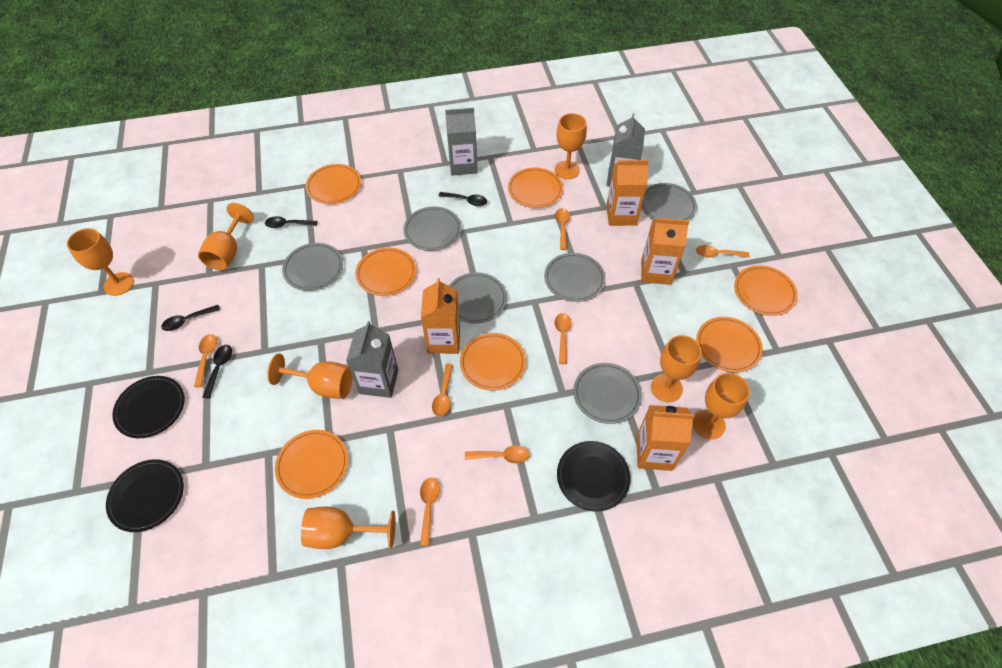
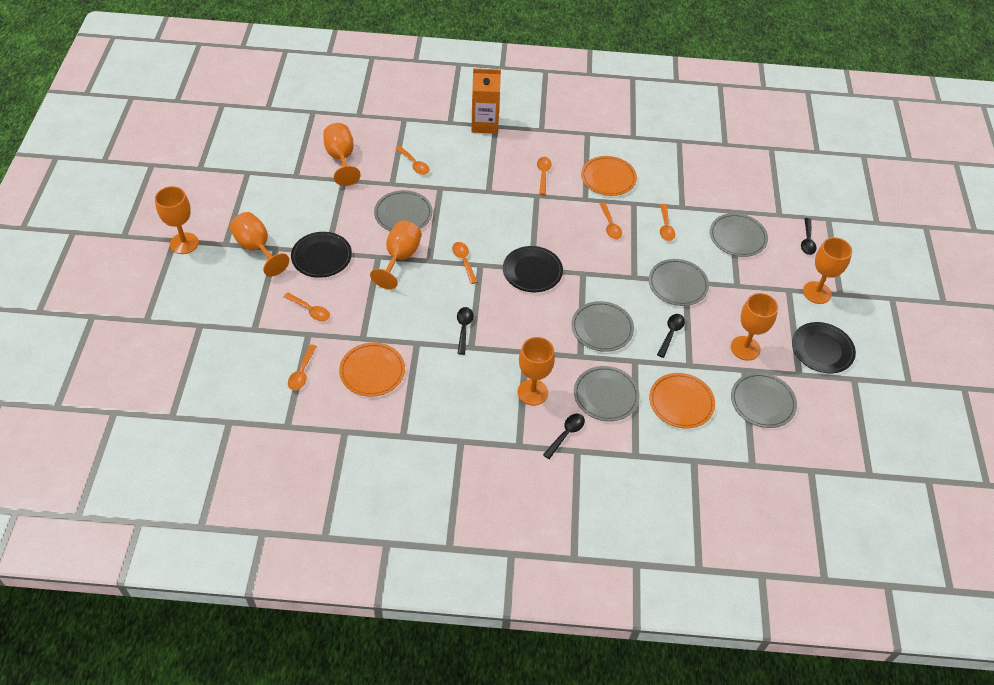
grey carton: 3 -> 0
orange carton: 4 -> 1
orange plate: 7 -> 3

